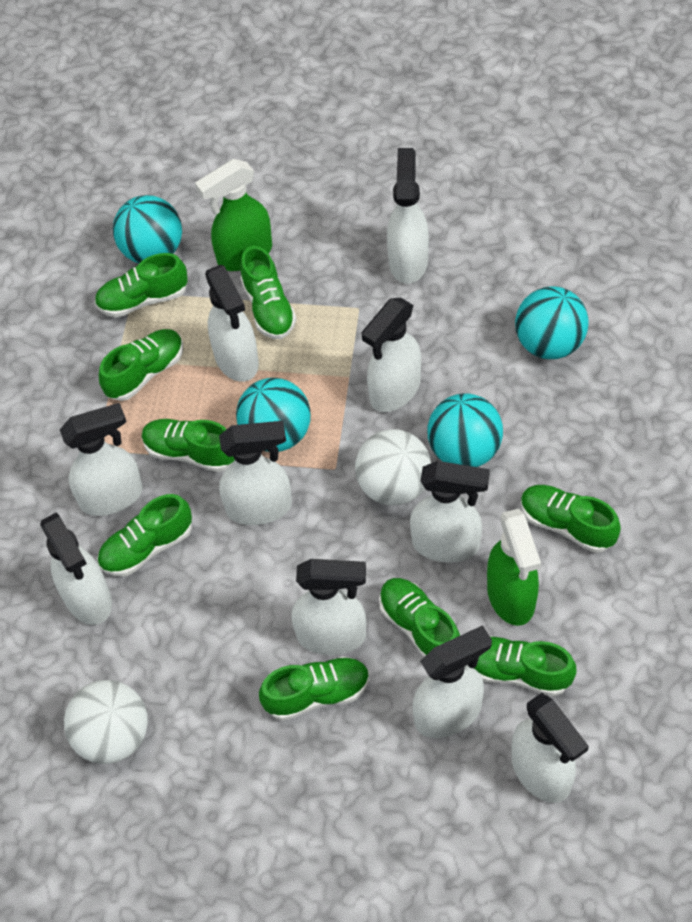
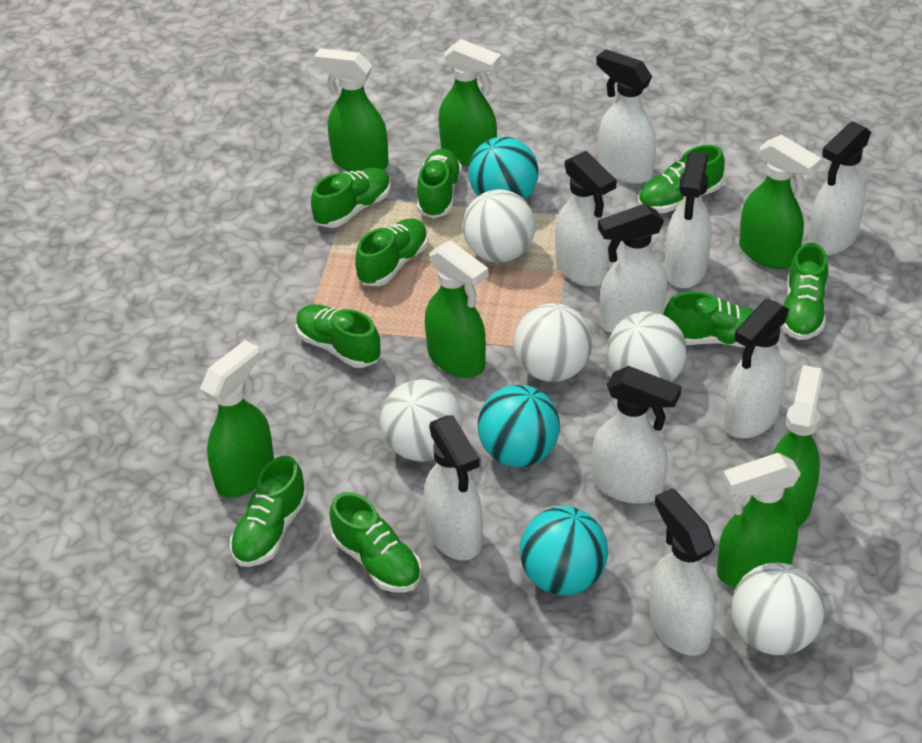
green spray bottle: 2 -> 7
turquoise ball: 4 -> 3
white ball: 2 -> 5
white spray bottle: 10 -> 9

